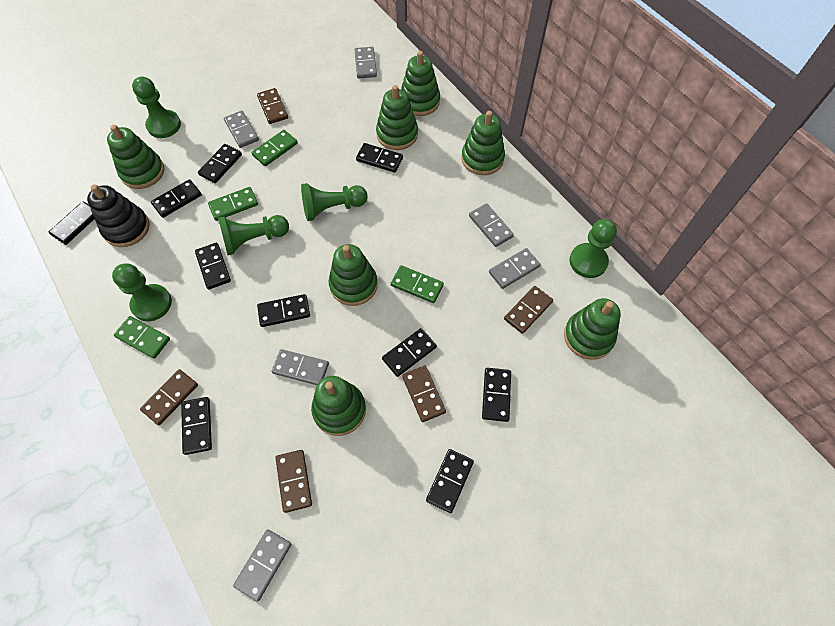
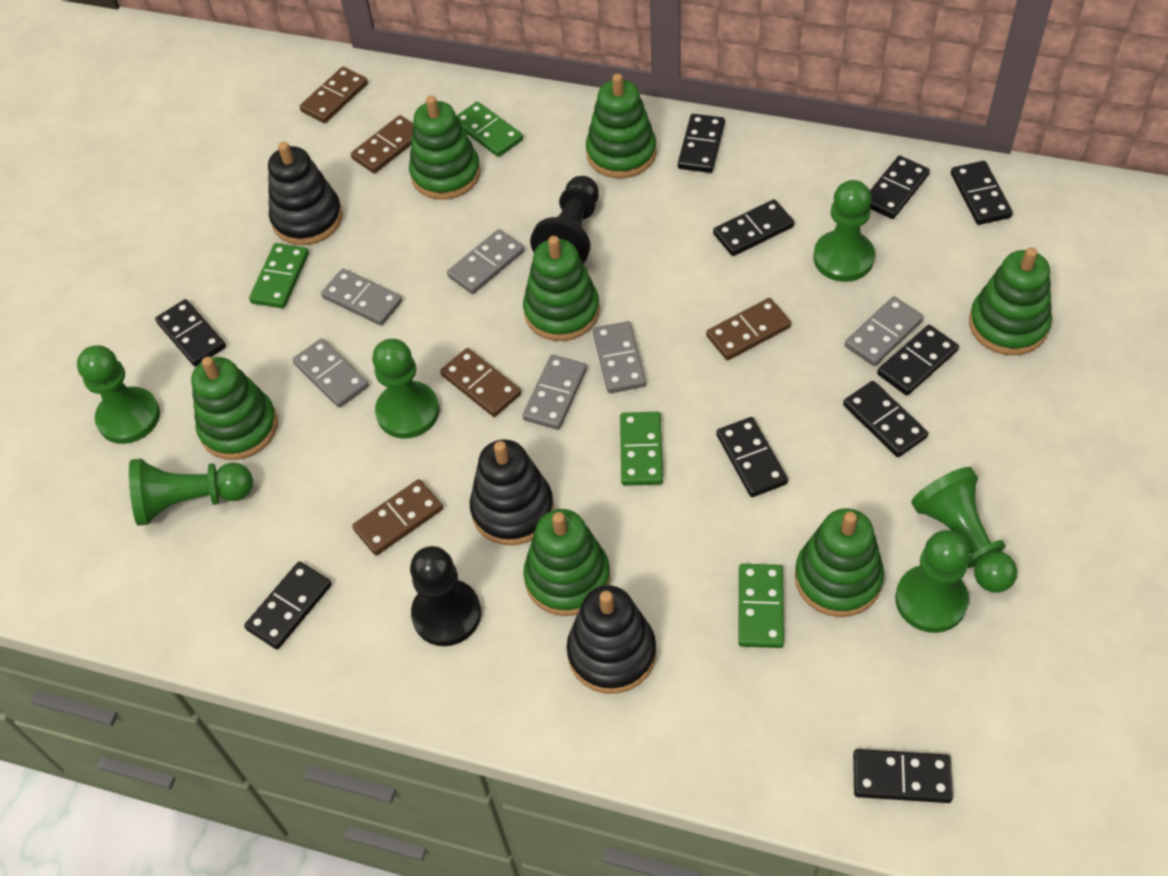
black pawn: 0 -> 2
black stacking toy: 1 -> 3
green pawn: 5 -> 6

